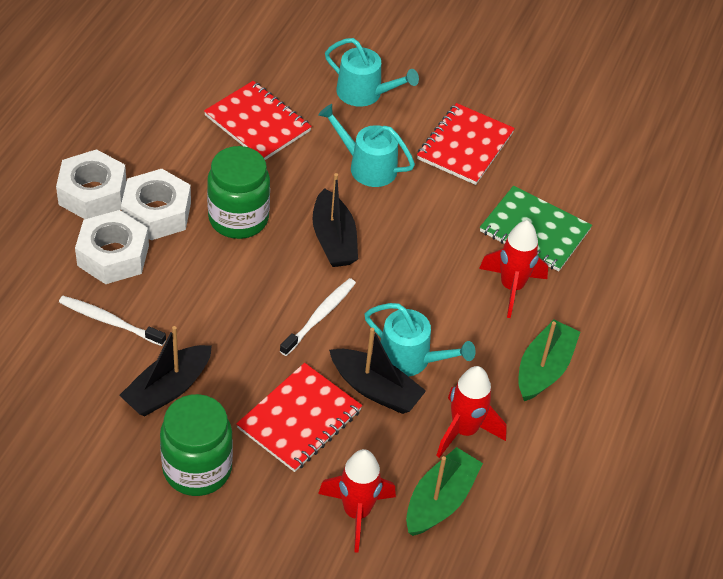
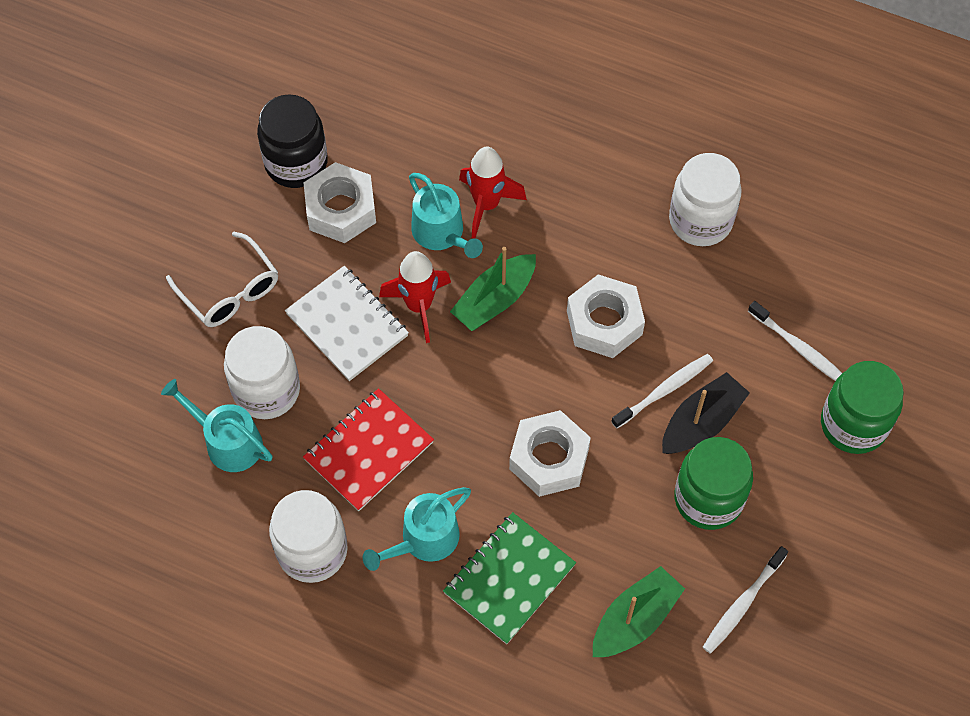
black boat: 3 -> 1
black jar: 0 -> 1
red notebook: 3 -> 1
red rocket: 3 -> 2
white glasses: 0 -> 1
white jar: 0 -> 3
white notebook: 0 -> 1
white toothbrush: 2 -> 3

